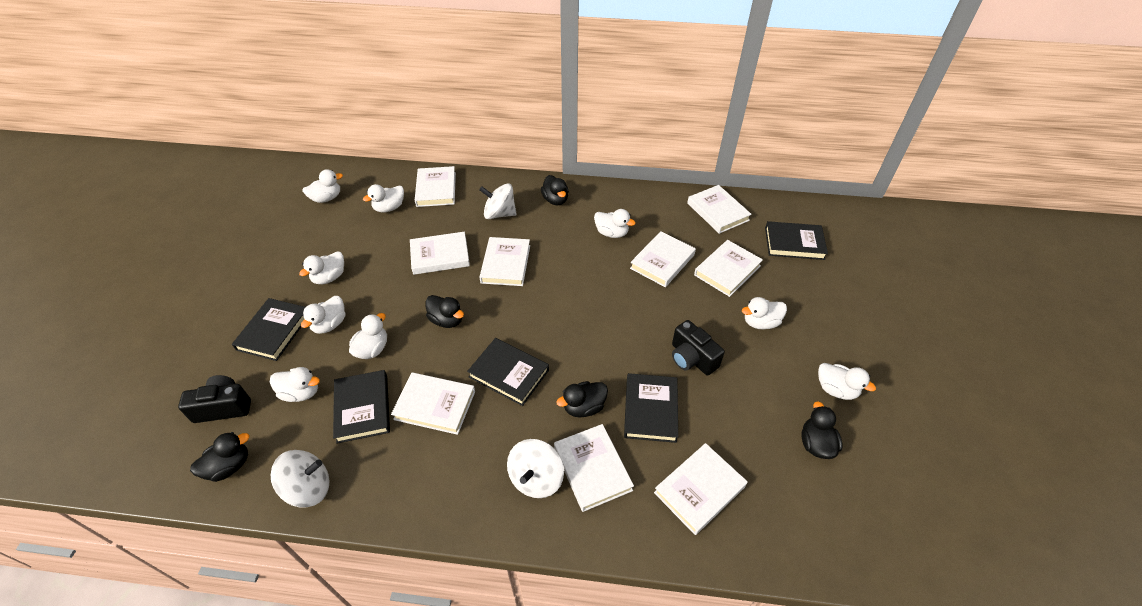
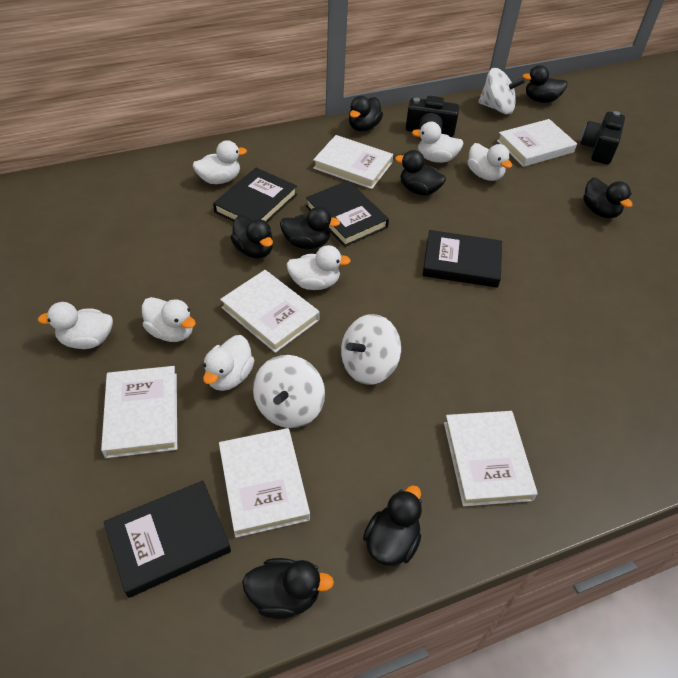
black book: 5 -> 4
black duck: 5 -> 8
white book: 9 -> 6
white duck: 9 -> 7

